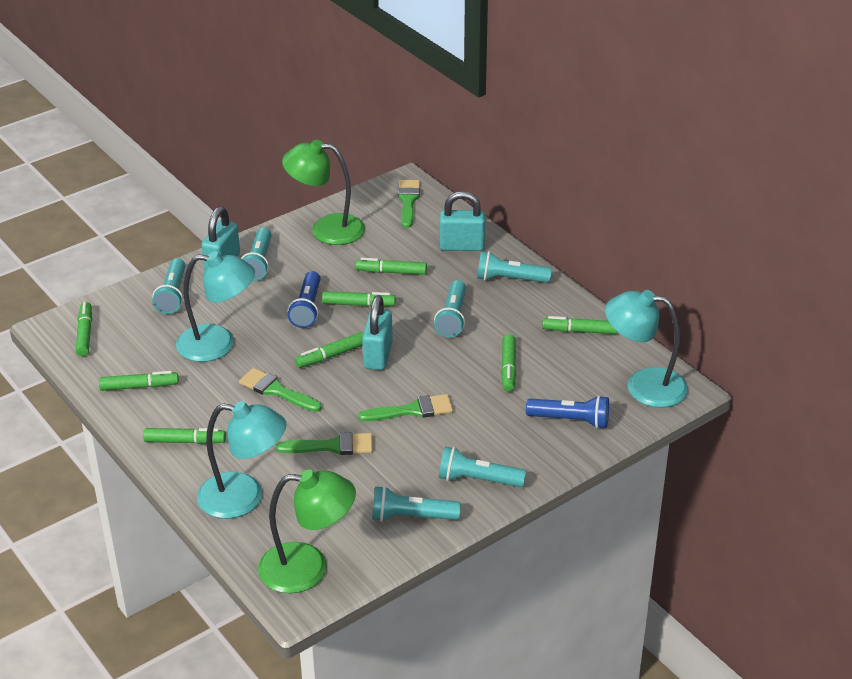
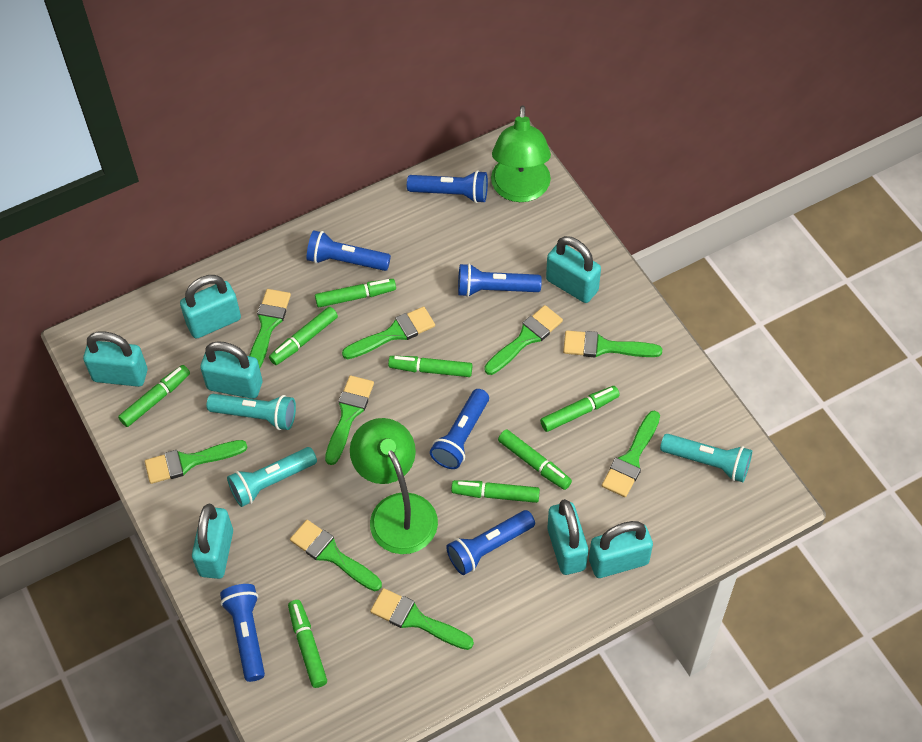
blue flashlight: 2 -> 6
green brush: 4 -> 9
turquoise flashlight: 6 -> 3
turquoise lamp: 3 -> 0
turquoise padlock: 3 -> 7

